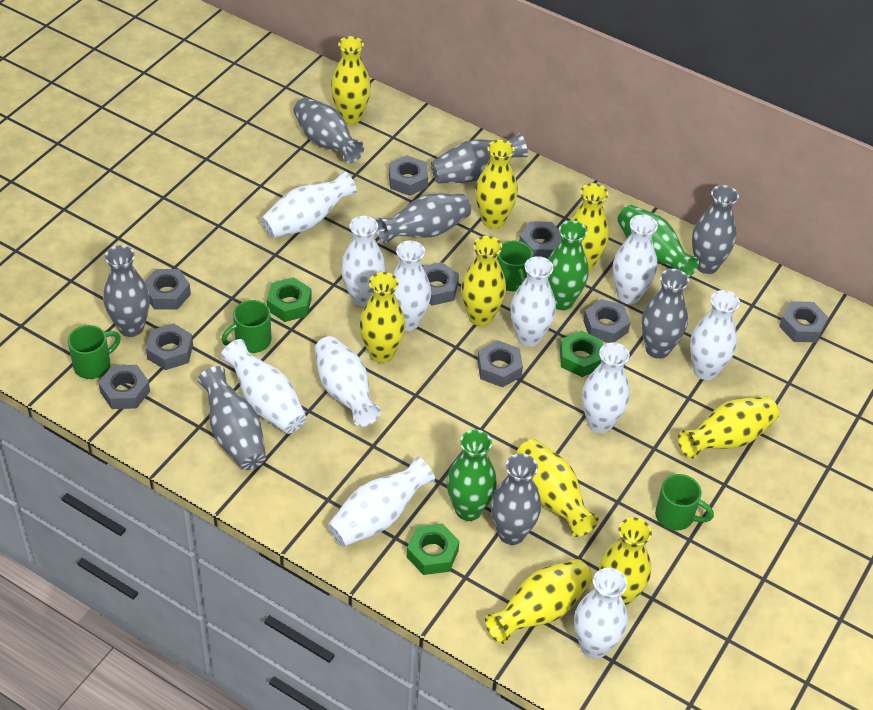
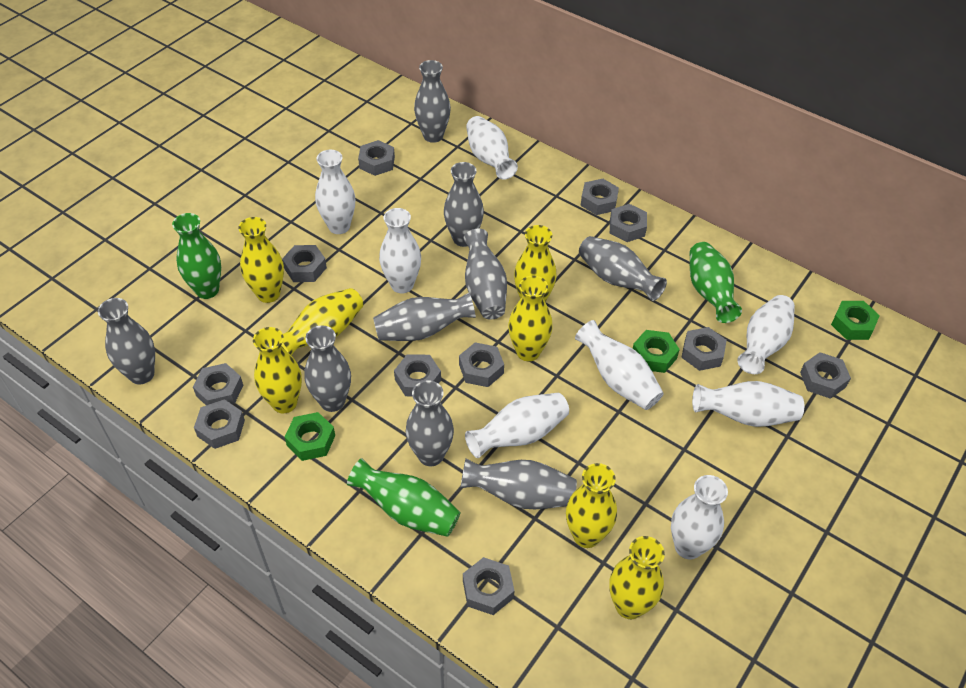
green mug: 4 -> 0
grey nut: 9 -> 11
grey vase: 8 -> 9
white vase: 11 -> 8
yellow vase: 9 -> 7

